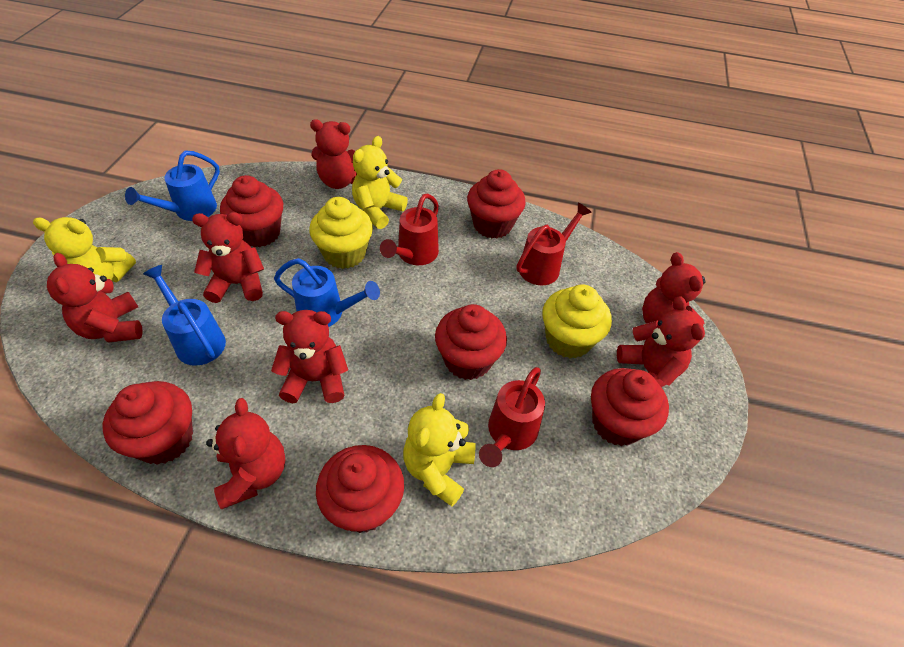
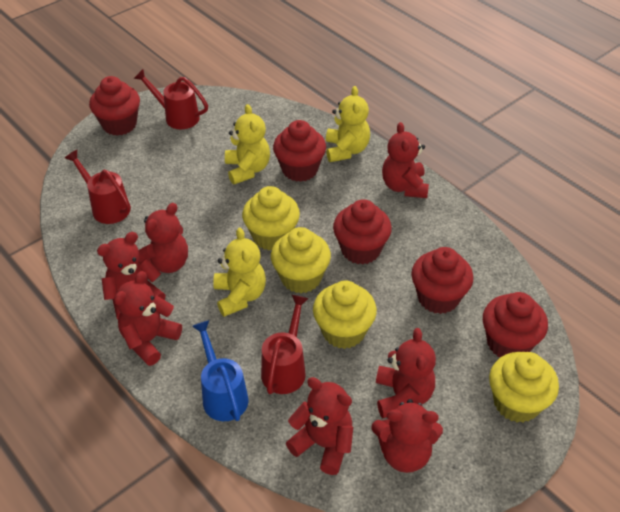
blue watering can: 3 -> 1
red cupcake: 6 -> 5
yellow cupcake: 2 -> 4

